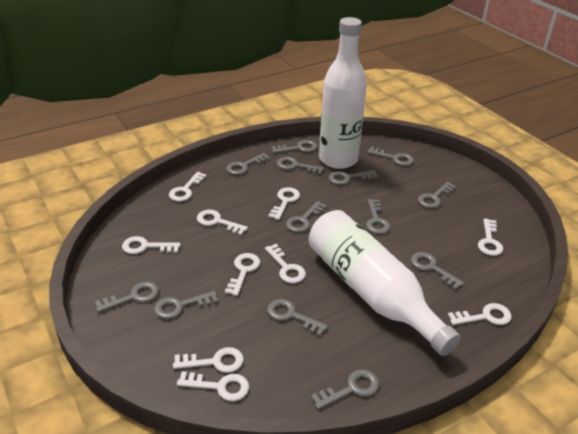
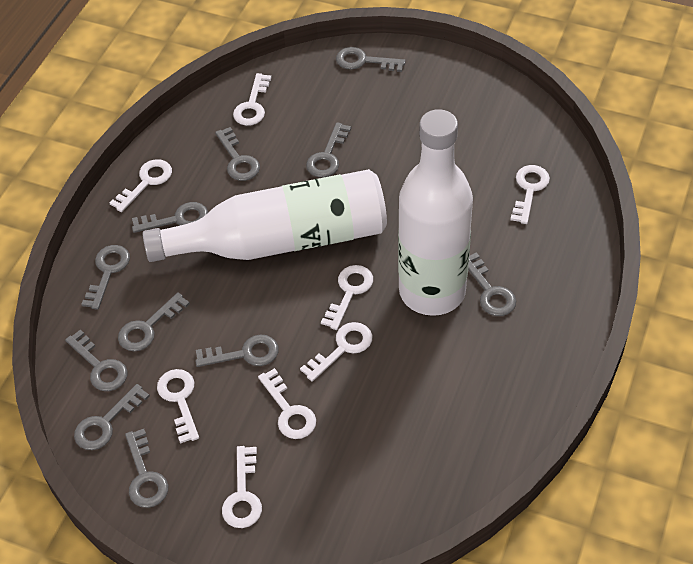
grey key: 13 -> 11
white key: 10 -> 8

